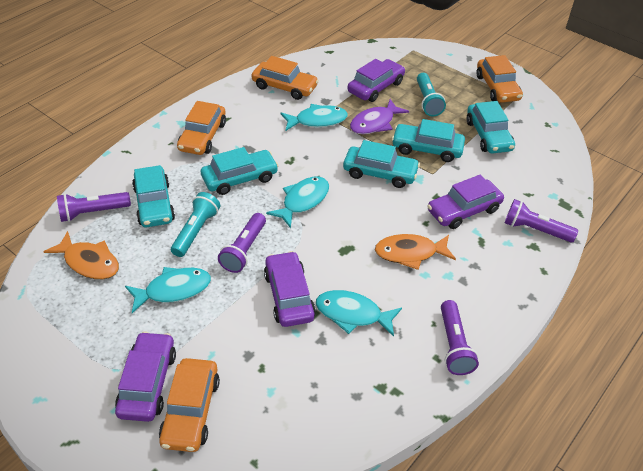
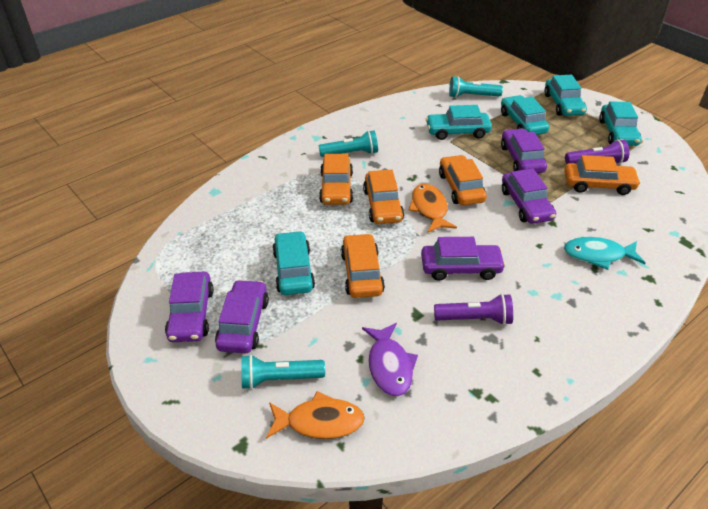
orange car: 4 -> 5
purple car: 4 -> 5
purple flashlight: 4 -> 2
turquoise fish: 4 -> 1
turquoise flashlight: 2 -> 3

